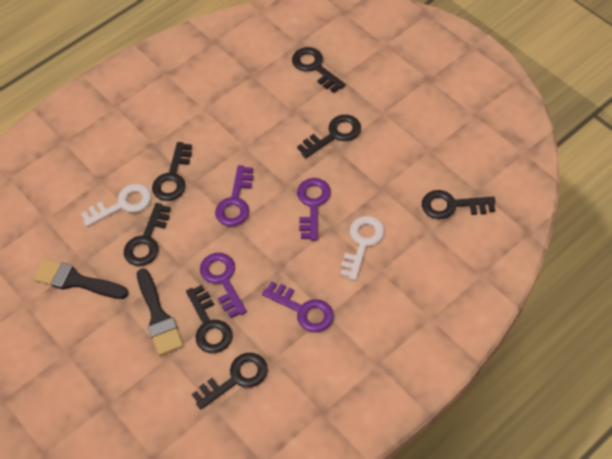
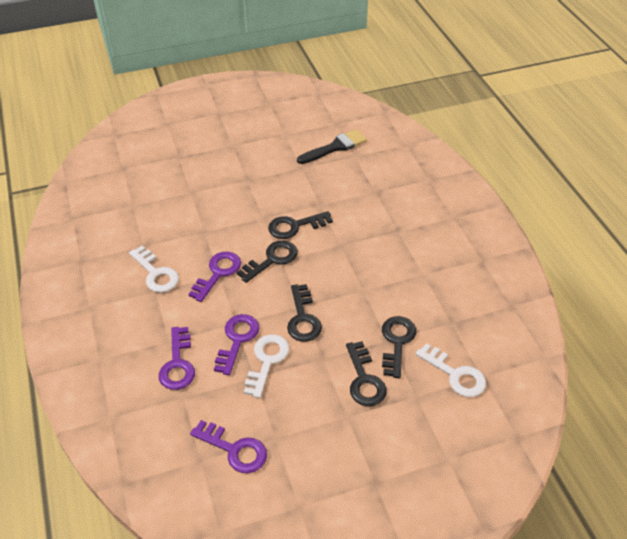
black brush: 2 -> 1
black key: 7 -> 5
white key: 2 -> 3

